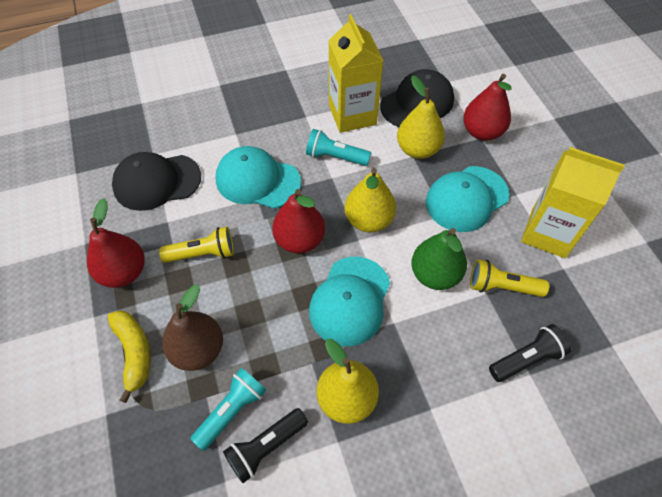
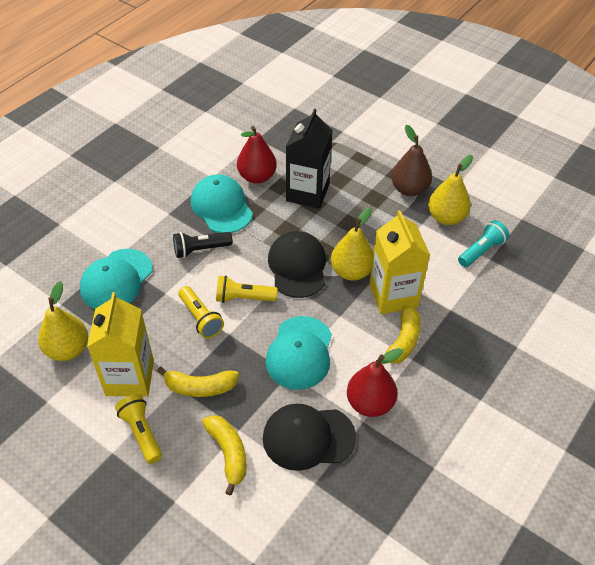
black carton: 0 -> 1
black flashlight: 2 -> 1
green pear: 1 -> 0
red pear: 3 -> 2
turquoise flashlight: 2 -> 1
yellow banana: 1 -> 3
yellow flashlight: 2 -> 3

